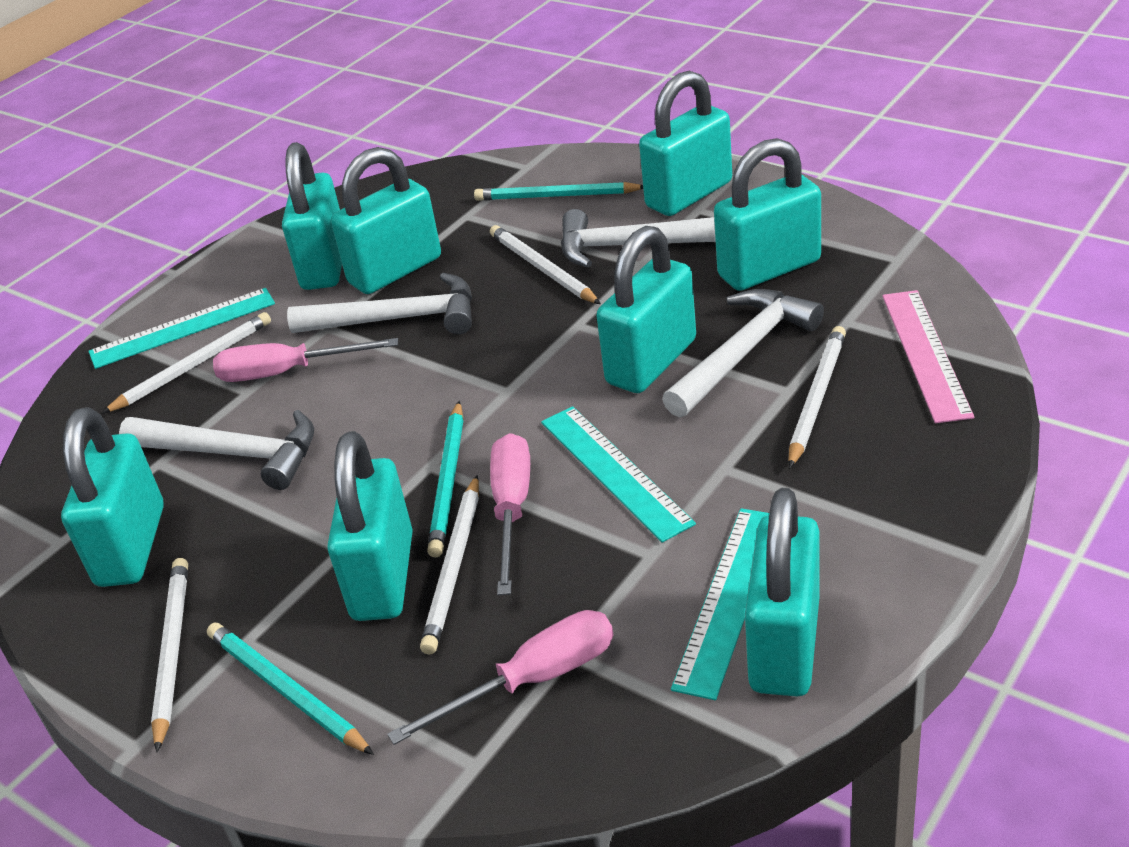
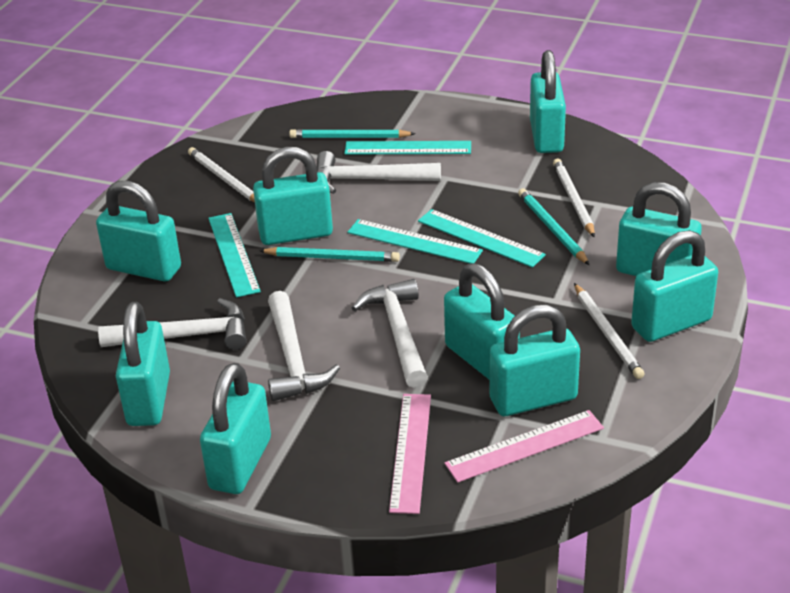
pink ruler: 1 -> 2
pink screwdriver: 3 -> 0
turquoise padlock: 8 -> 9
turquoise ruler: 3 -> 4
white pencil: 5 -> 3

